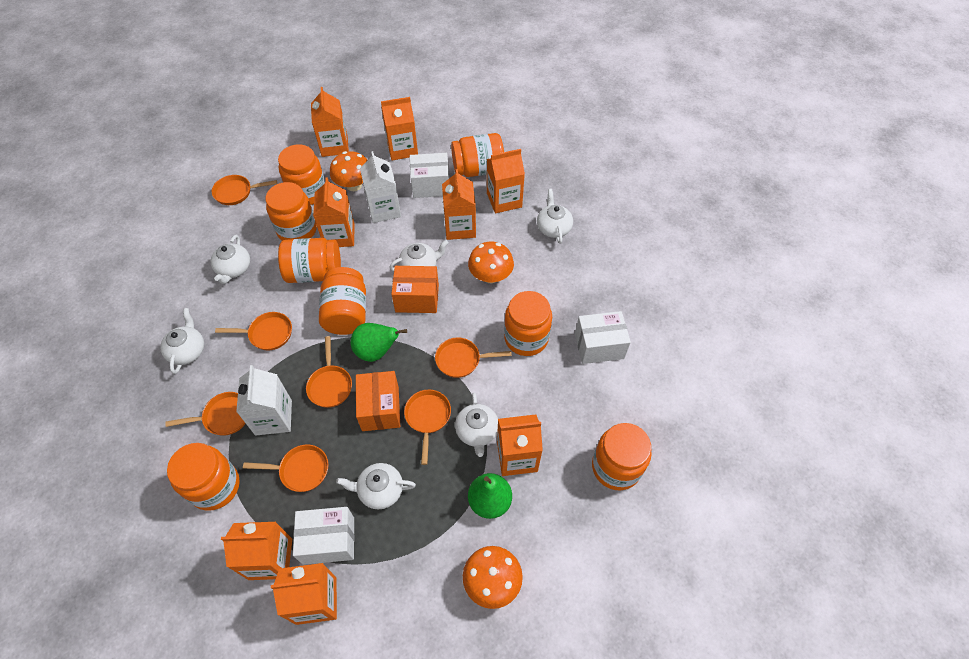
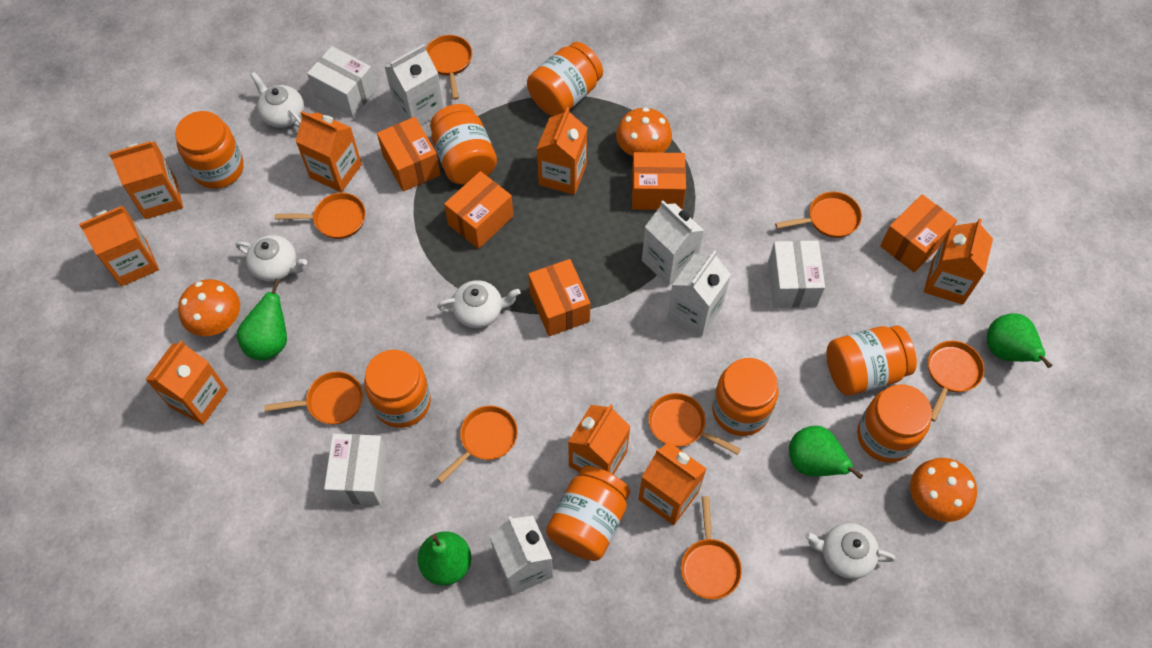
green pear: 2 -> 4
orange box: 2 -> 5
orange pan: 7 -> 8
white carton: 2 -> 4
white teapot: 6 -> 4

